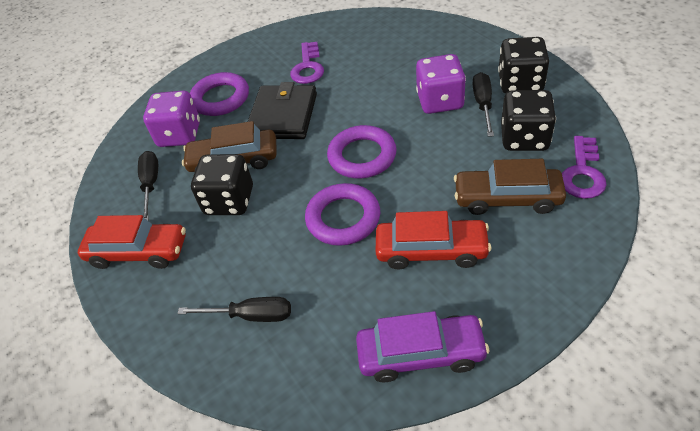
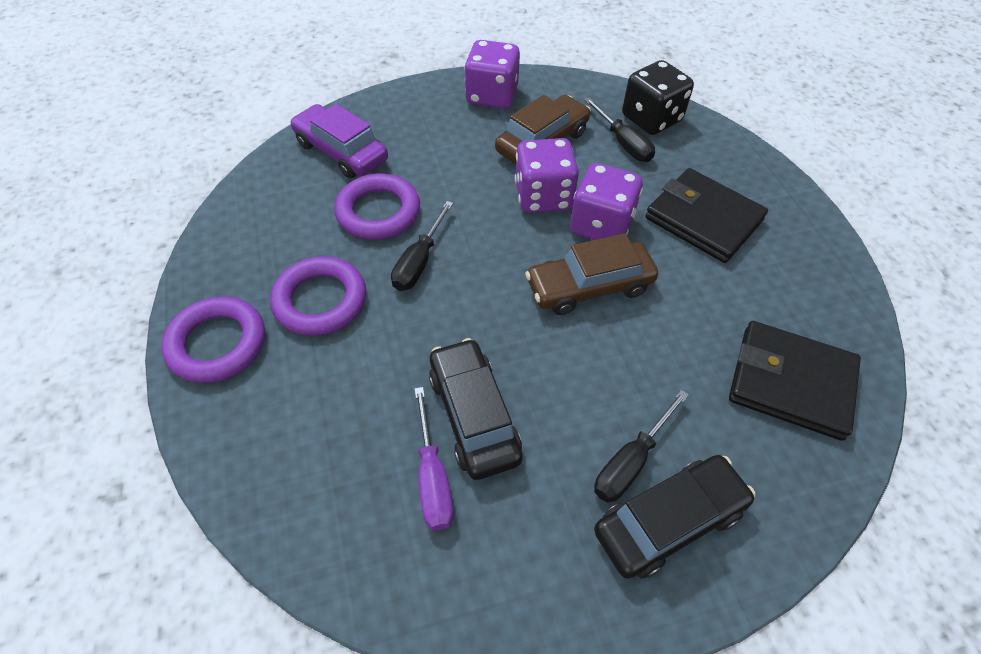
black car: 0 -> 2
black dice: 3 -> 1
black wallet: 1 -> 2
purple dice: 2 -> 3
purple key: 2 -> 0
purple screwdriver: 0 -> 1
red car: 2 -> 0

